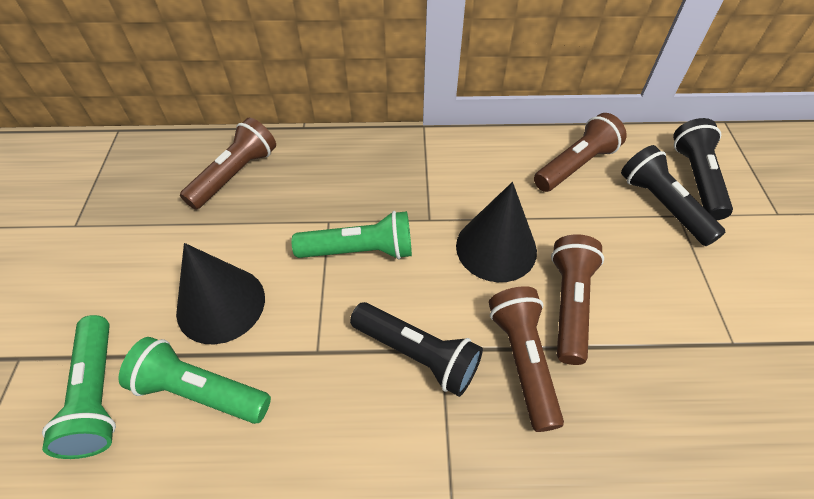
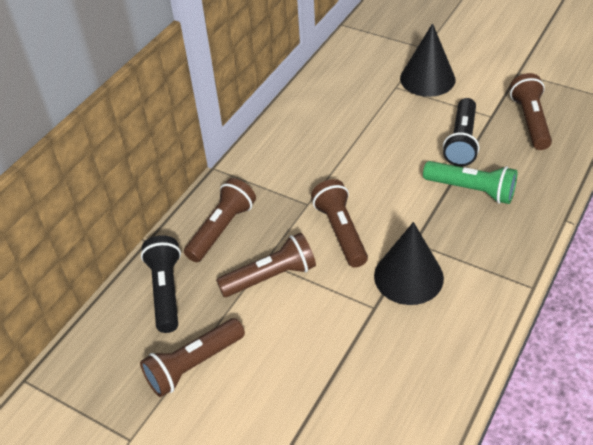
black flashlight: 3 -> 2
brown flashlight: 4 -> 5
green flashlight: 3 -> 1

